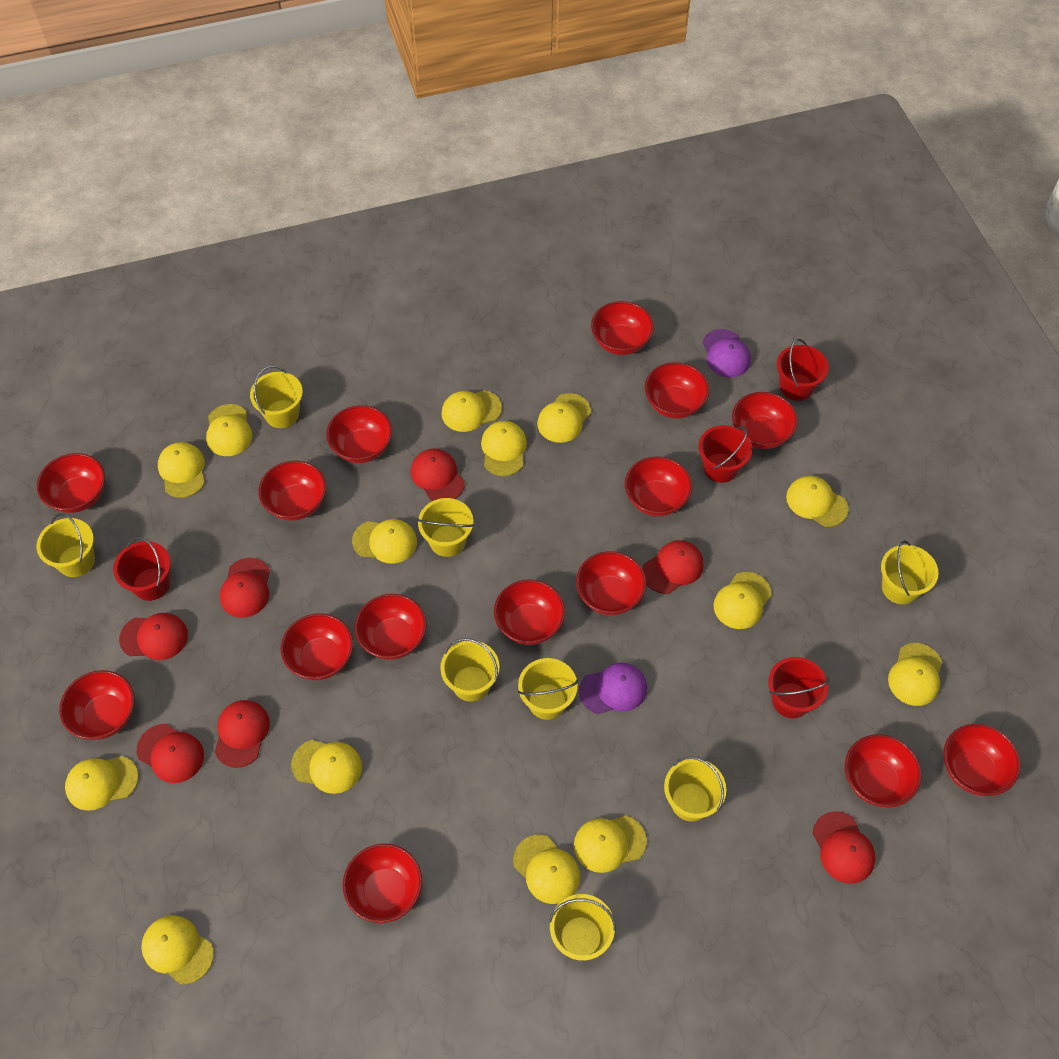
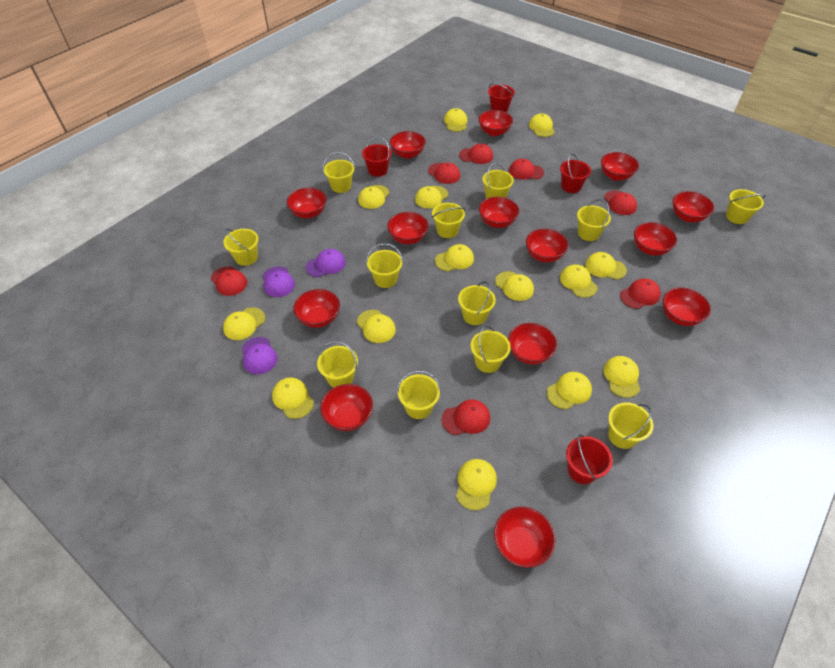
purple cap: 2 -> 3
red bowl: 15 -> 14
yellow bucket: 8 -> 12

